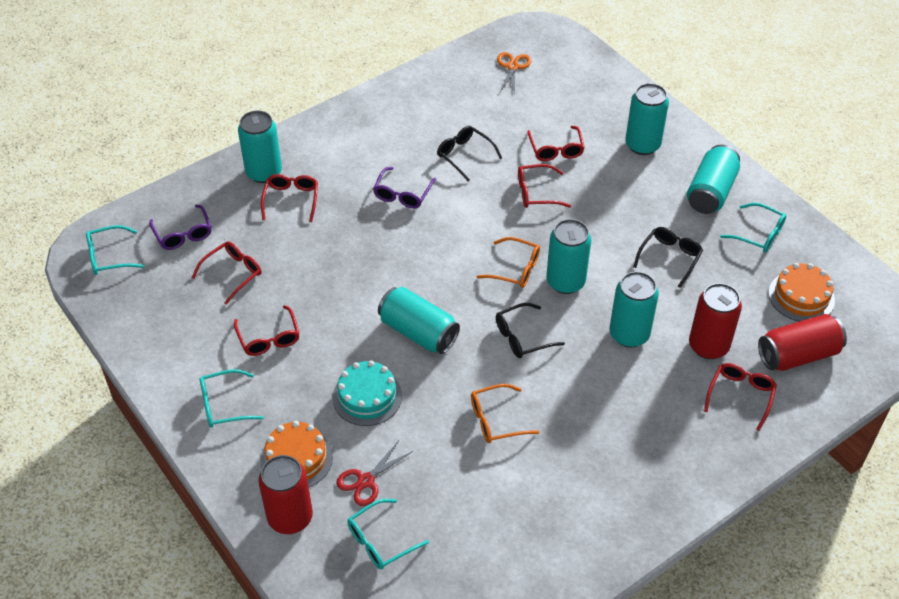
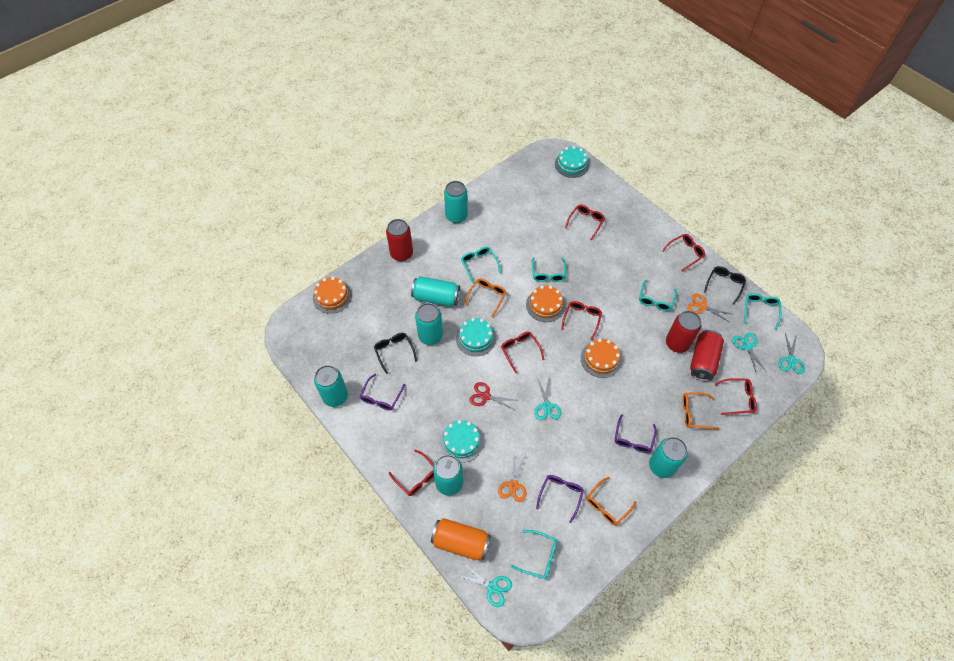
black glasses: 3 -> 2
orange cake: 2 -> 3
orange can: 0 -> 1
orange glasses: 2 -> 3
orange scissors: 1 -> 2
purple glasses: 2 -> 3
turquoise cake: 1 -> 3
turquoise glasses: 4 -> 5
turquoise scissors: 0 -> 4

